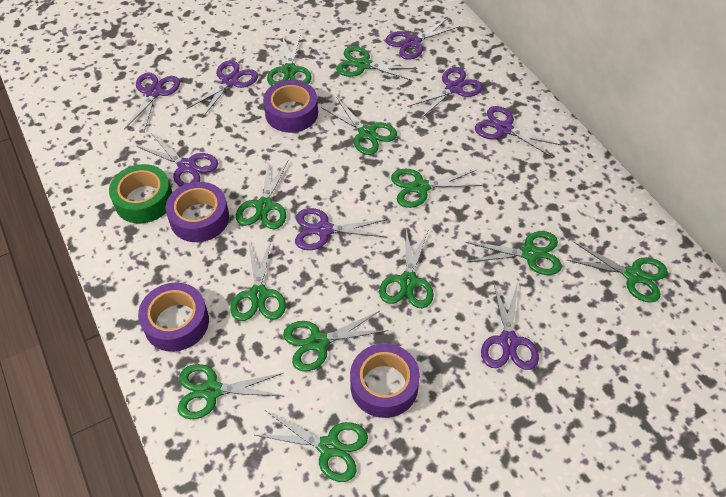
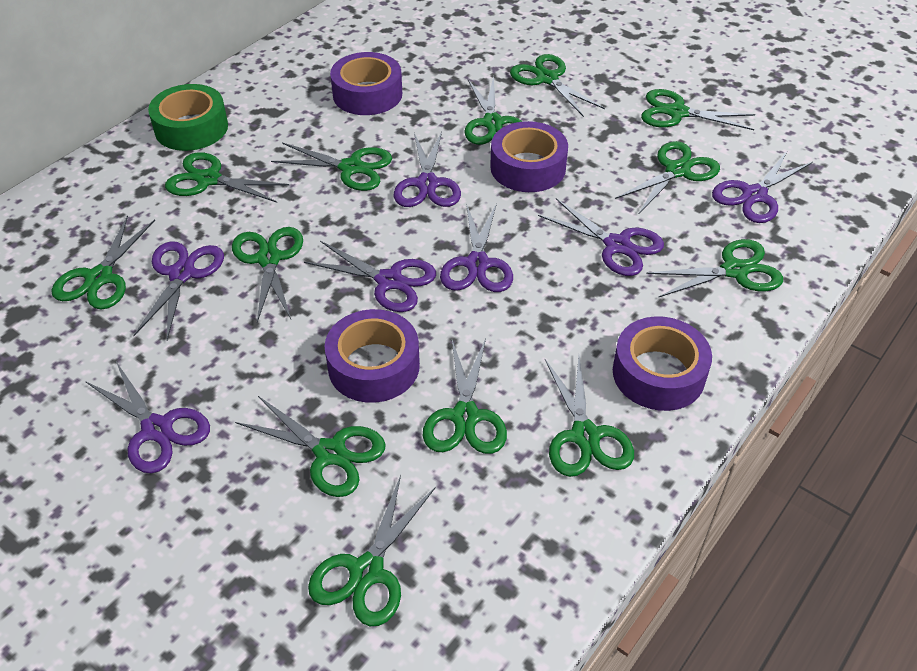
green scissors: 12 -> 13
purple scissors: 8 -> 7

